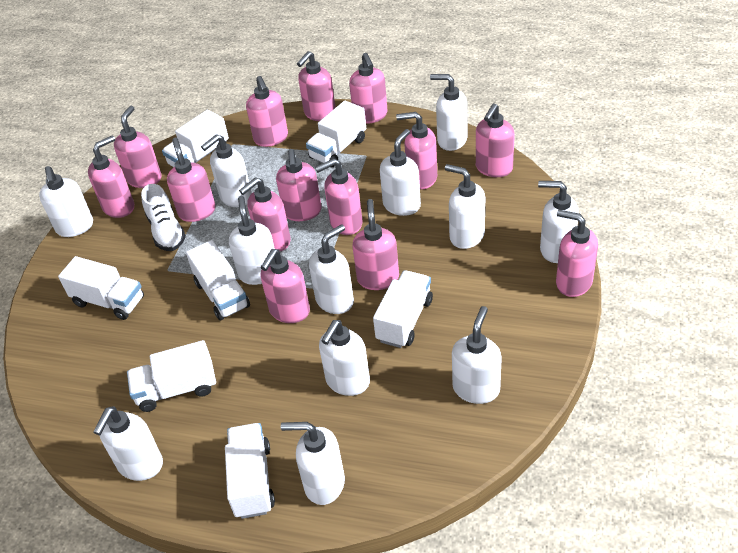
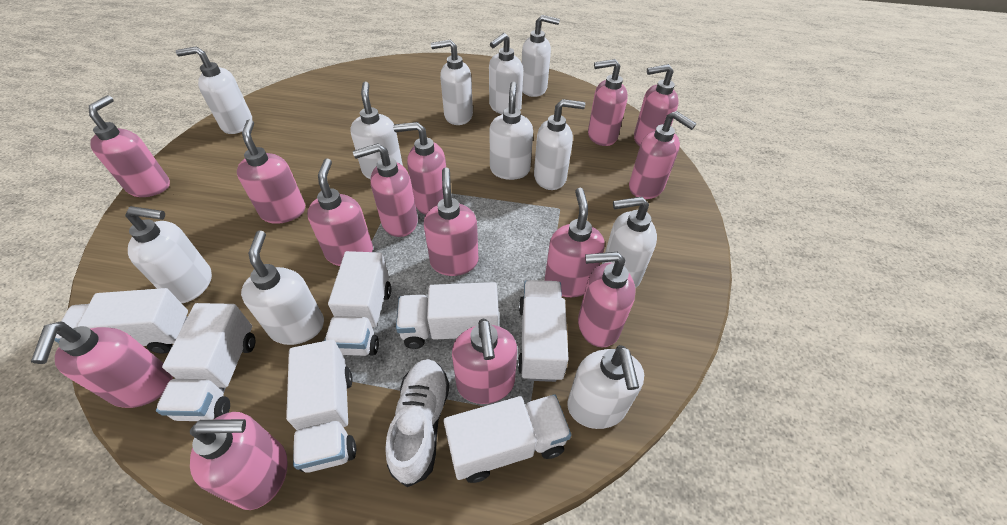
white soap dispenser: 12 -> 11

